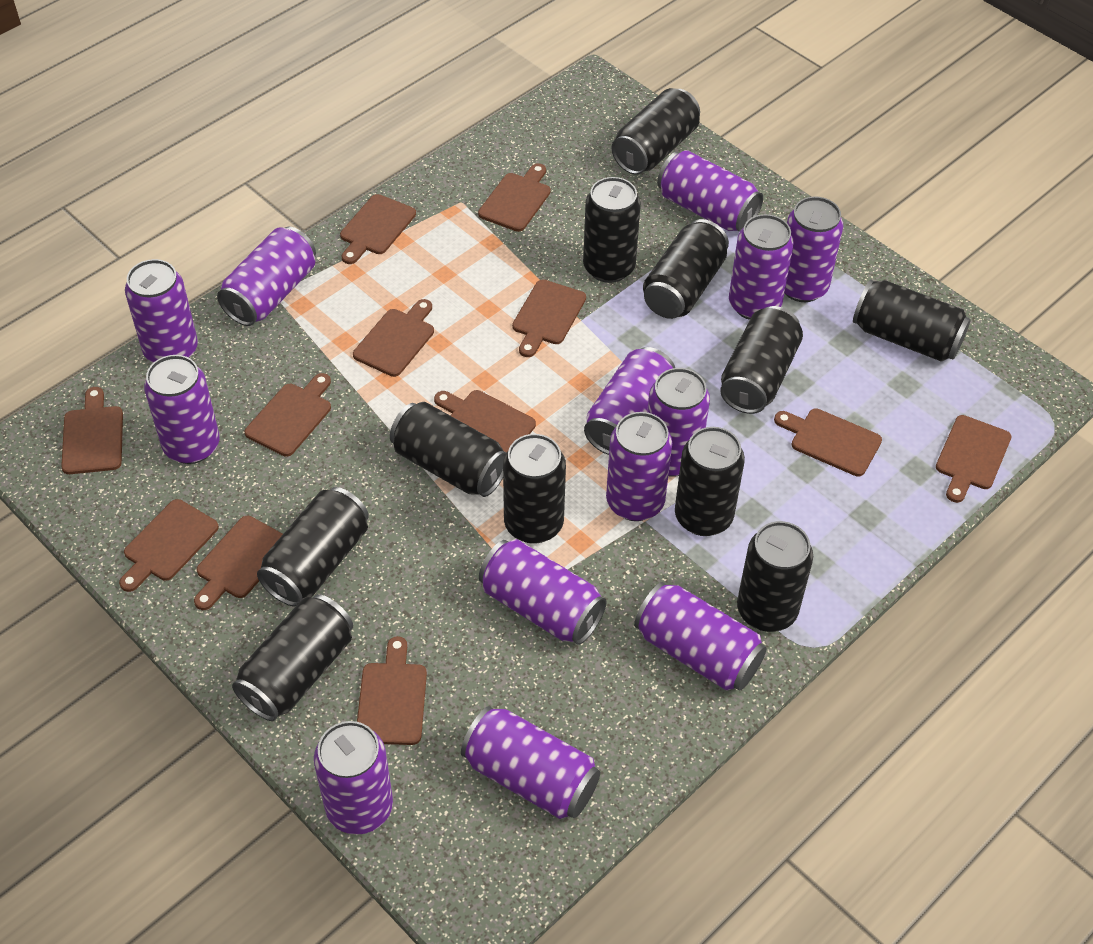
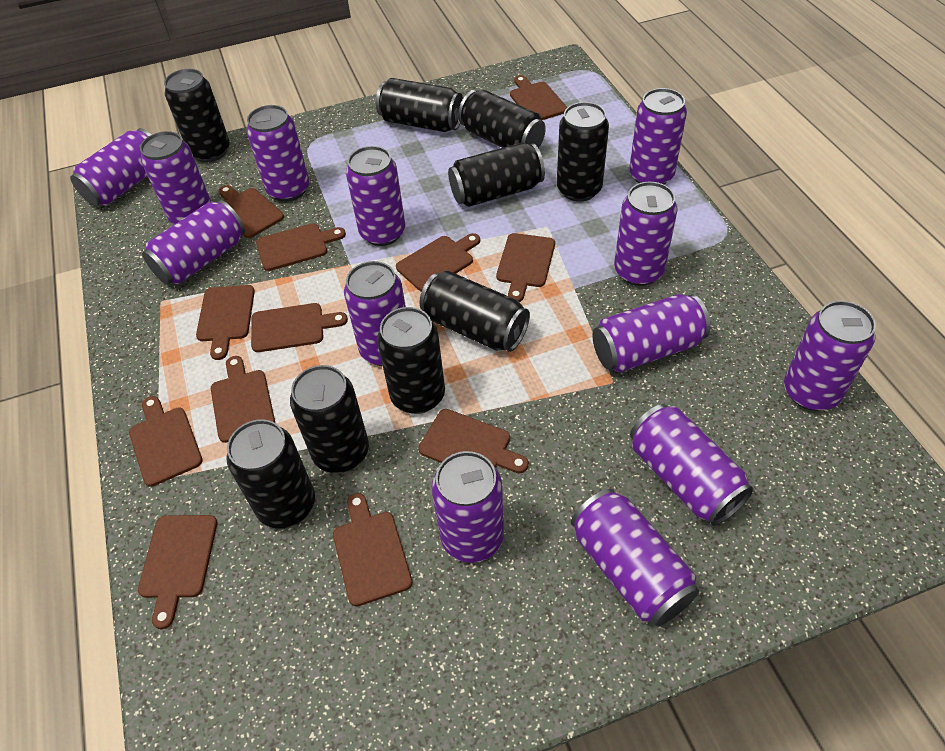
black can: 11 -> 9

